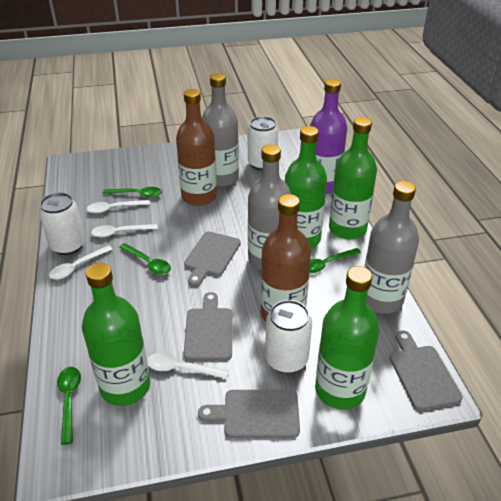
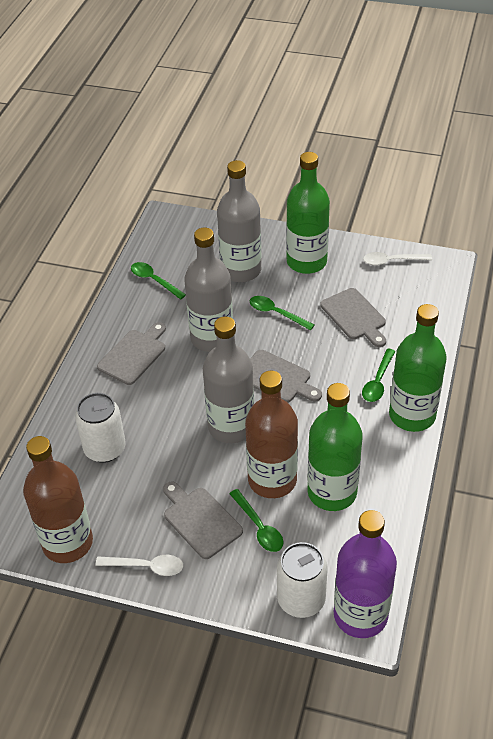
green bottle: 4 -> 3
white can: 3 -> 2
white spoon: 4 -> 2

